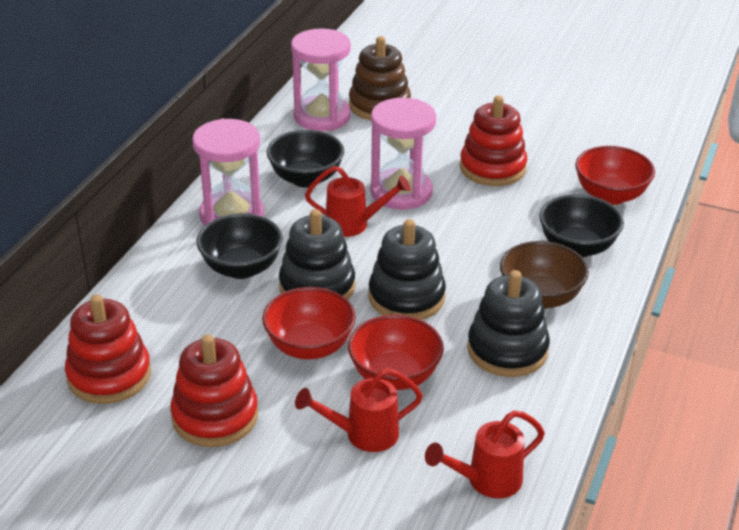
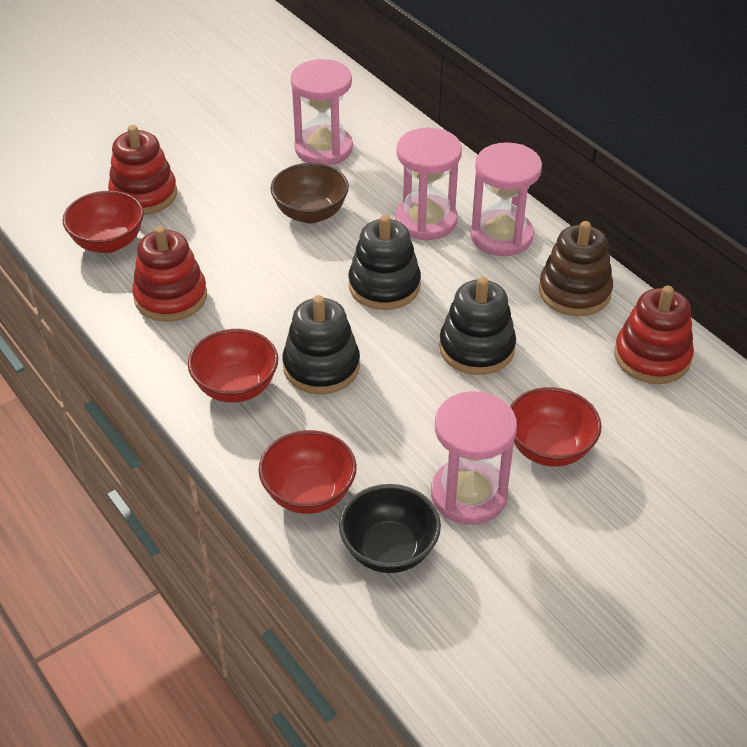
black bowl: 3 -> 1
pink hourglass: 3 -> 4
red bowl: 3 -> 4
red watering can: 3 -> 0

